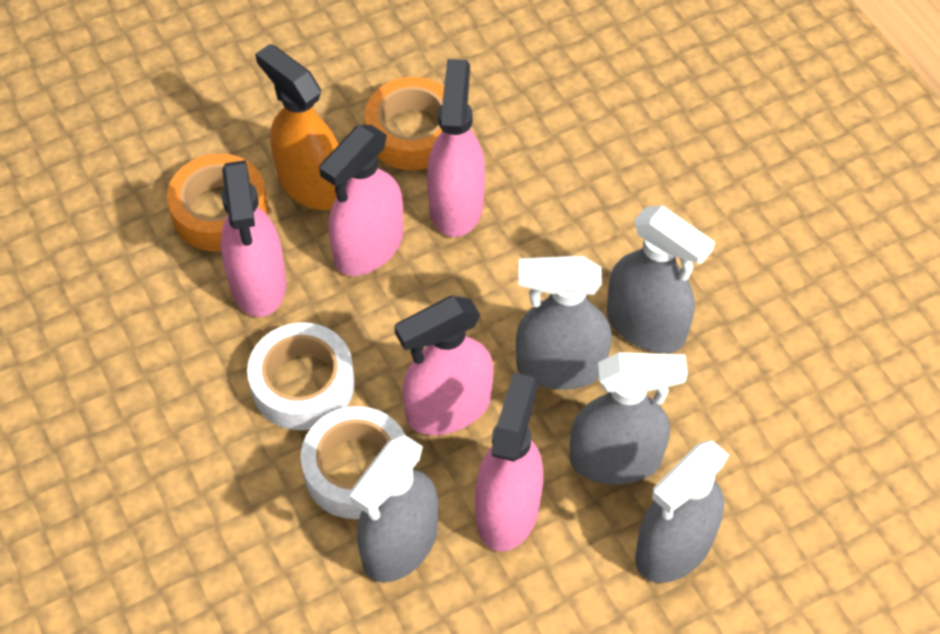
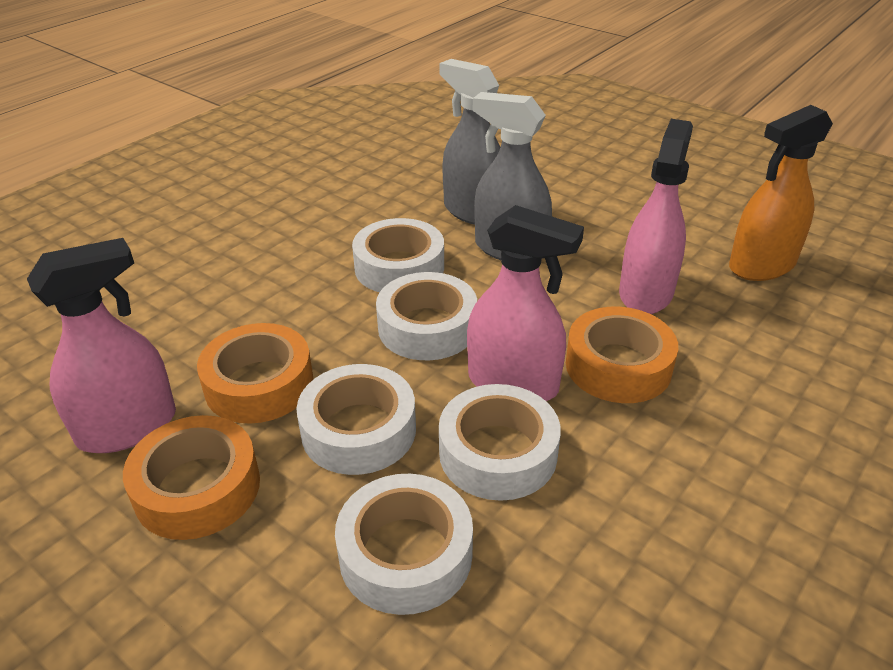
grey spray bottle: 5 -> 2
orange tape: 2 -> 3
pink spray bottle: 5 -> 3
white tape: 2 -> 5

